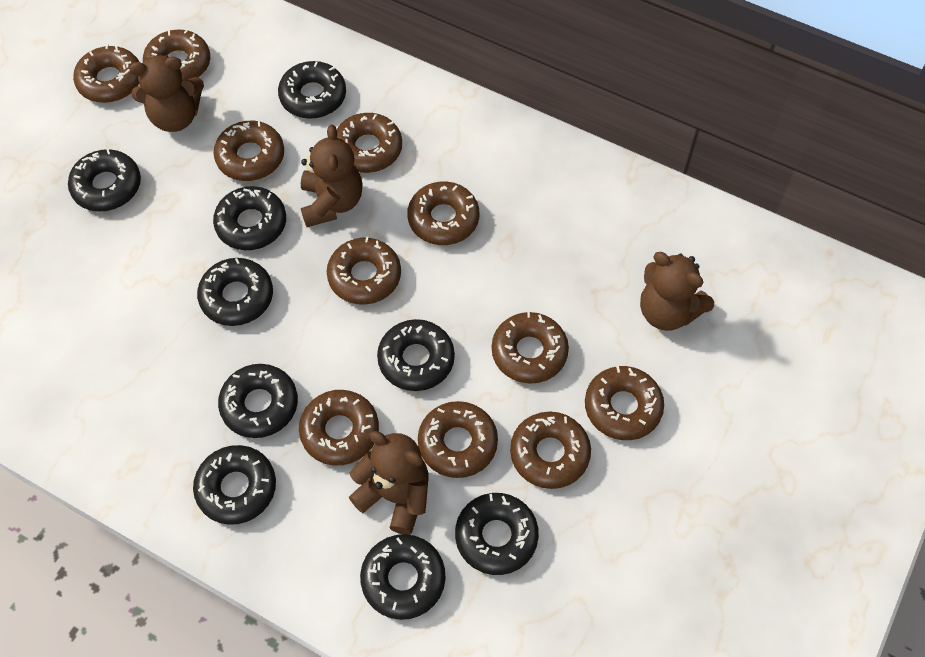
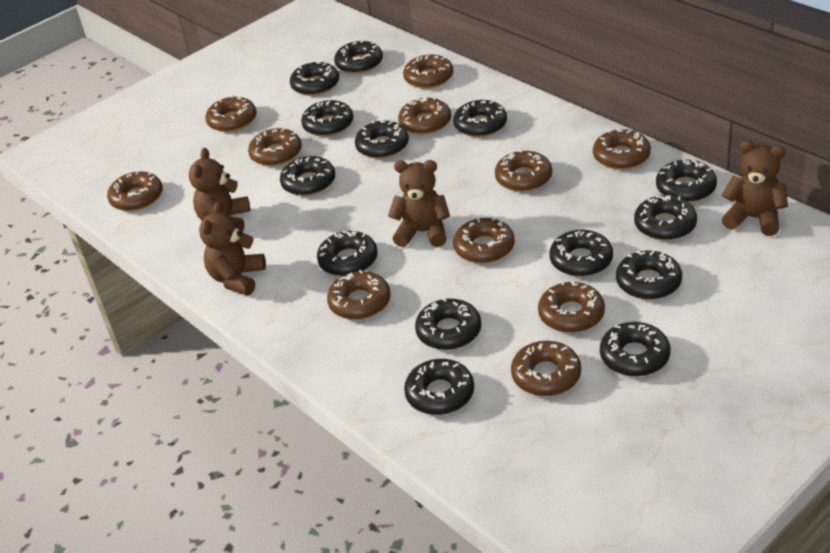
black donut: 9 -> 14

